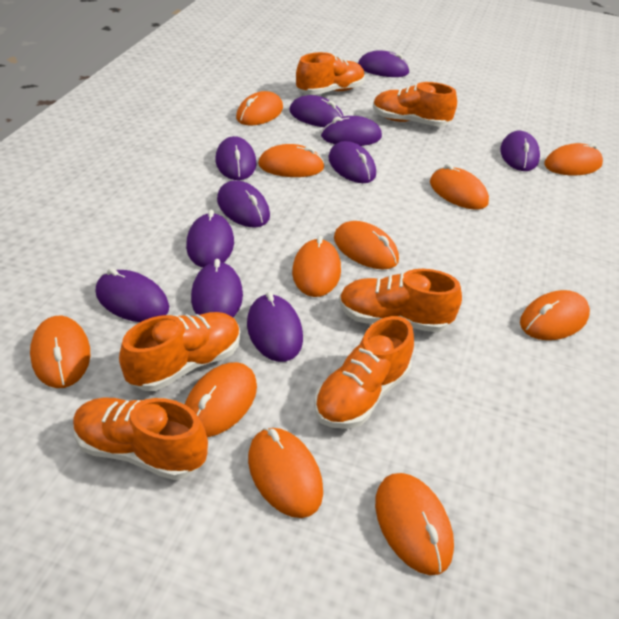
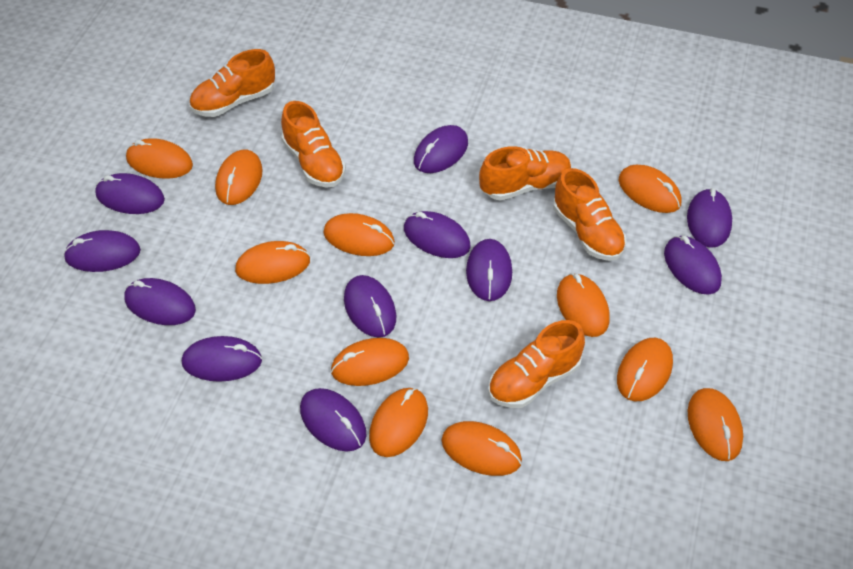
orange shoe: 6 -> 5

